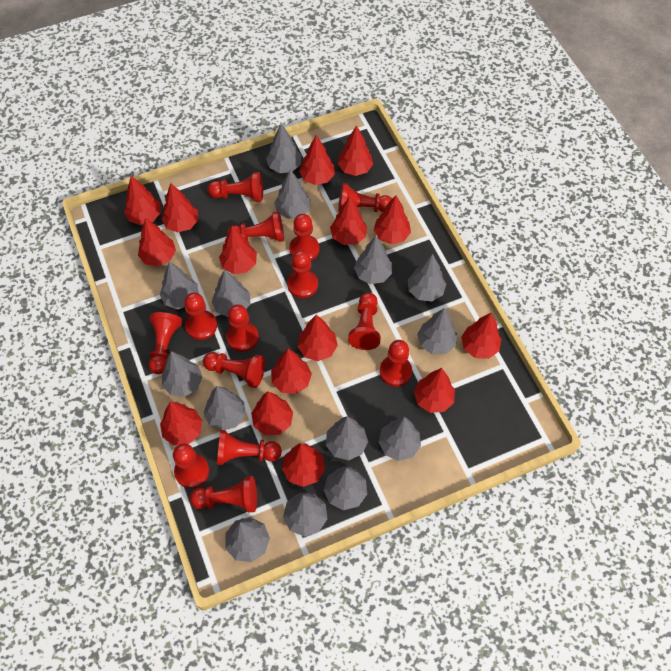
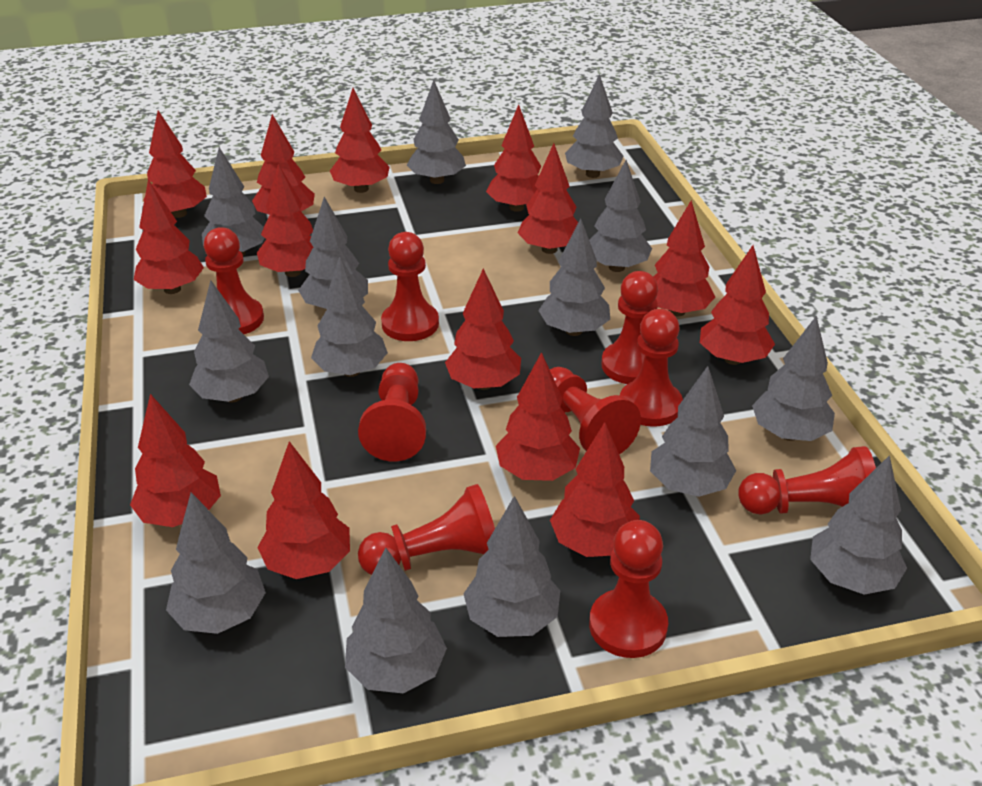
red pawn: 14 -> 9
red tree: 15 -> 14

